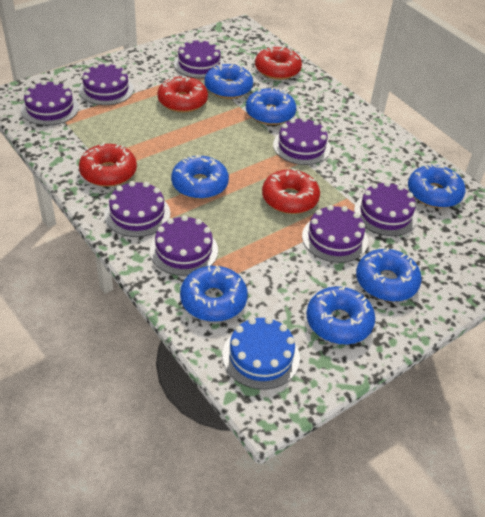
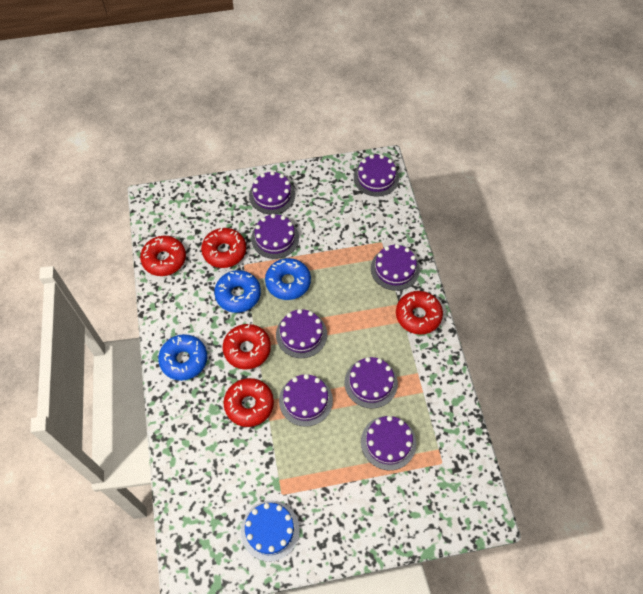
blue donut: 7 -> 3
red donut: 4 -> 5

